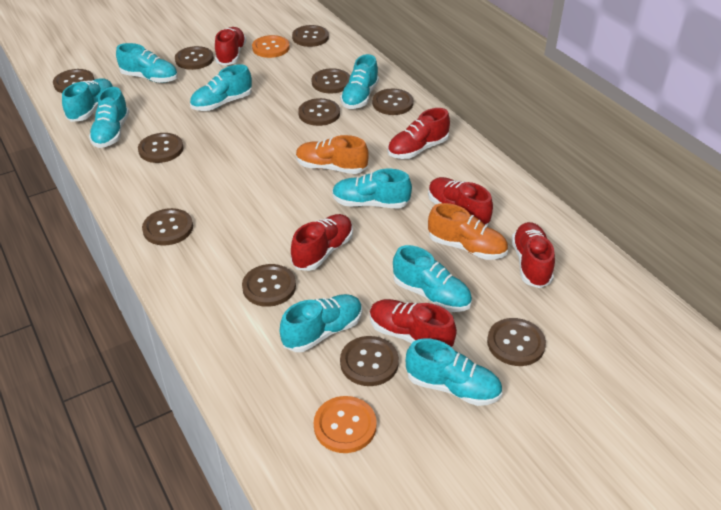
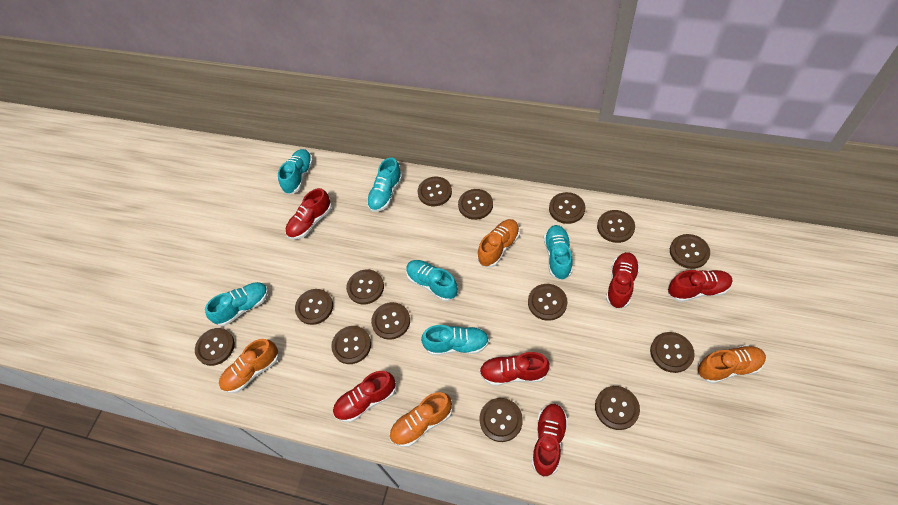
brown button: 11 -> 14
orange button: 2 -> 0
orange shoe: 2 -> 4
turquoise shoe: 9 -> 6

